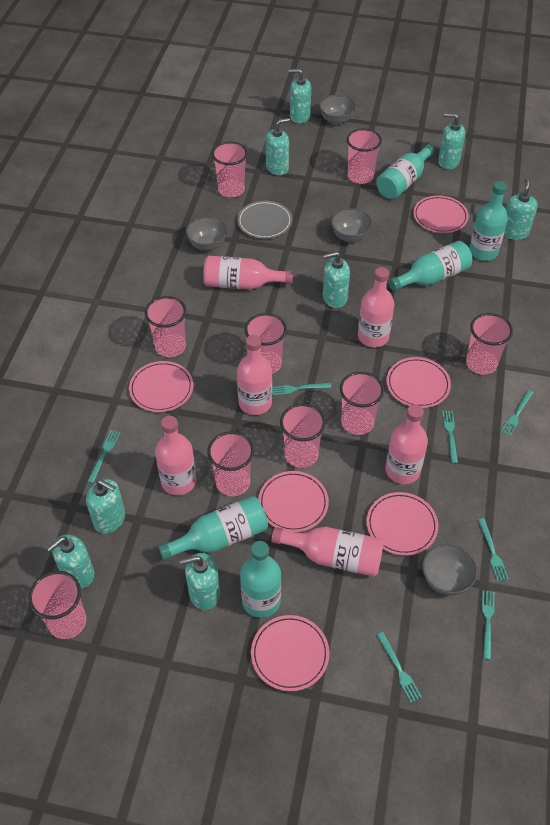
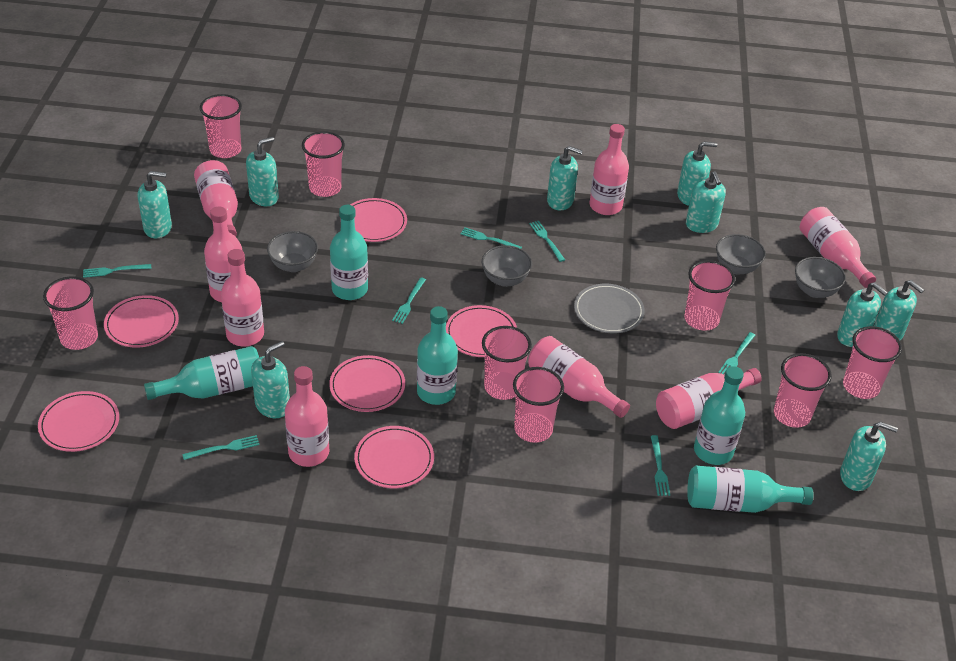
pink bottle: 6 -> 8
pink cup: 9 -> 8
turquoise soap dispenser: 8 -> 9

